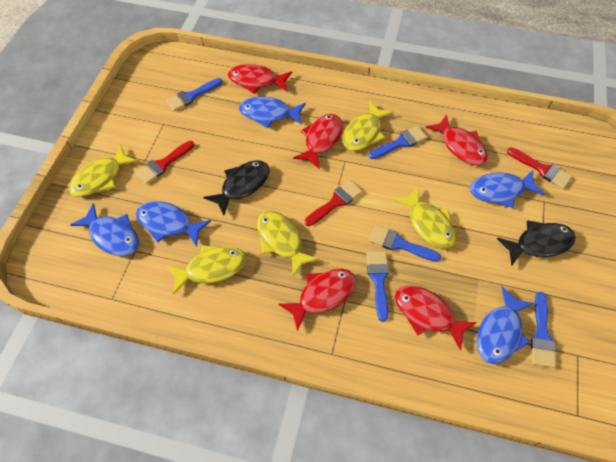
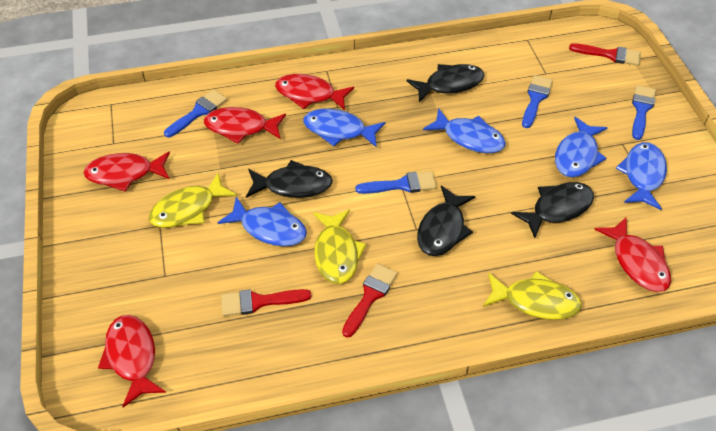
black fish: 2 -> 4
blue brush: 5 -> 4
yellow fish: 5 -> 3

